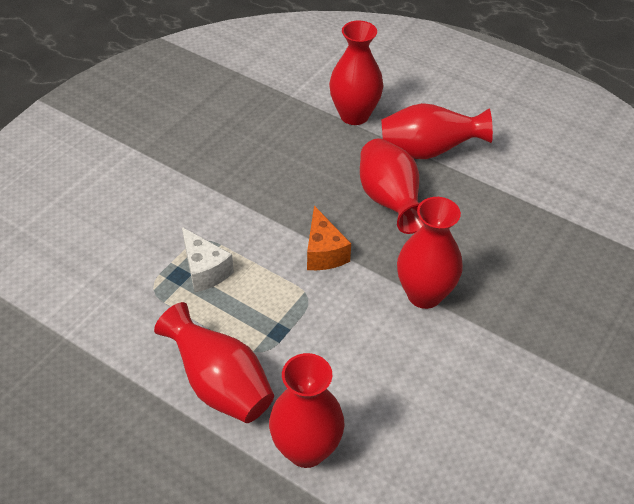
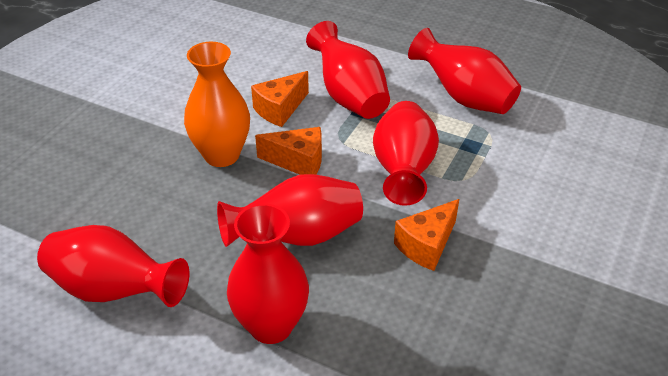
orange cheese: 1 -> 3
orange vase: 0 -> 1
white cheese: 1 -> 0

